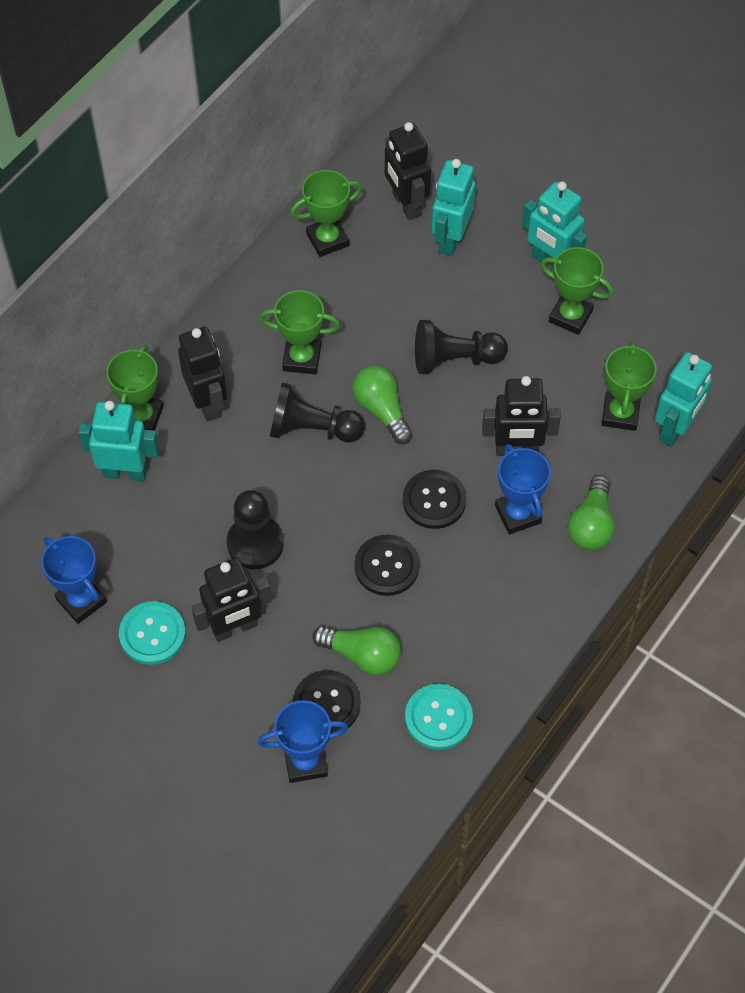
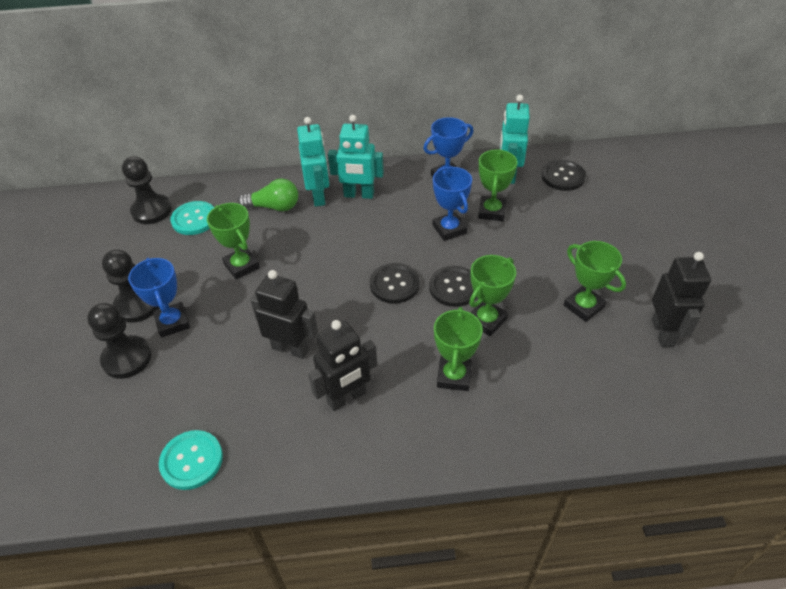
black robot: 4 -> 3
green light bulb: 3 -> 1
turquoise robot: 4 -> 3

